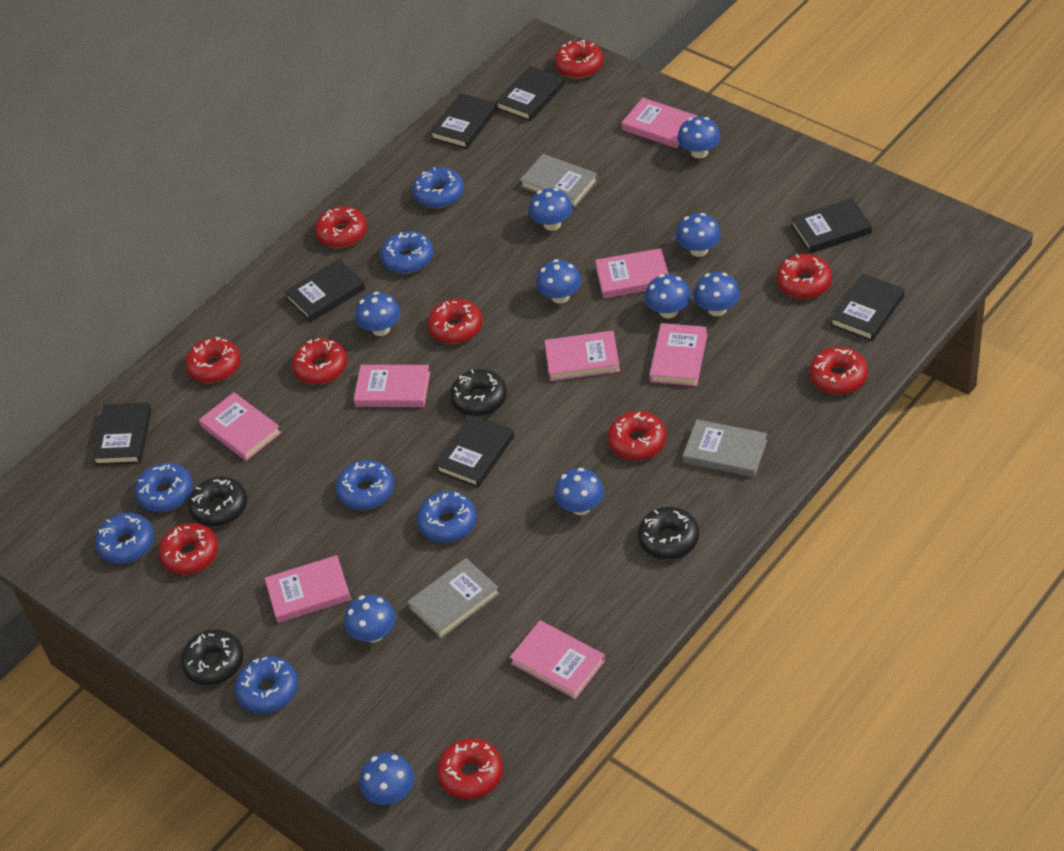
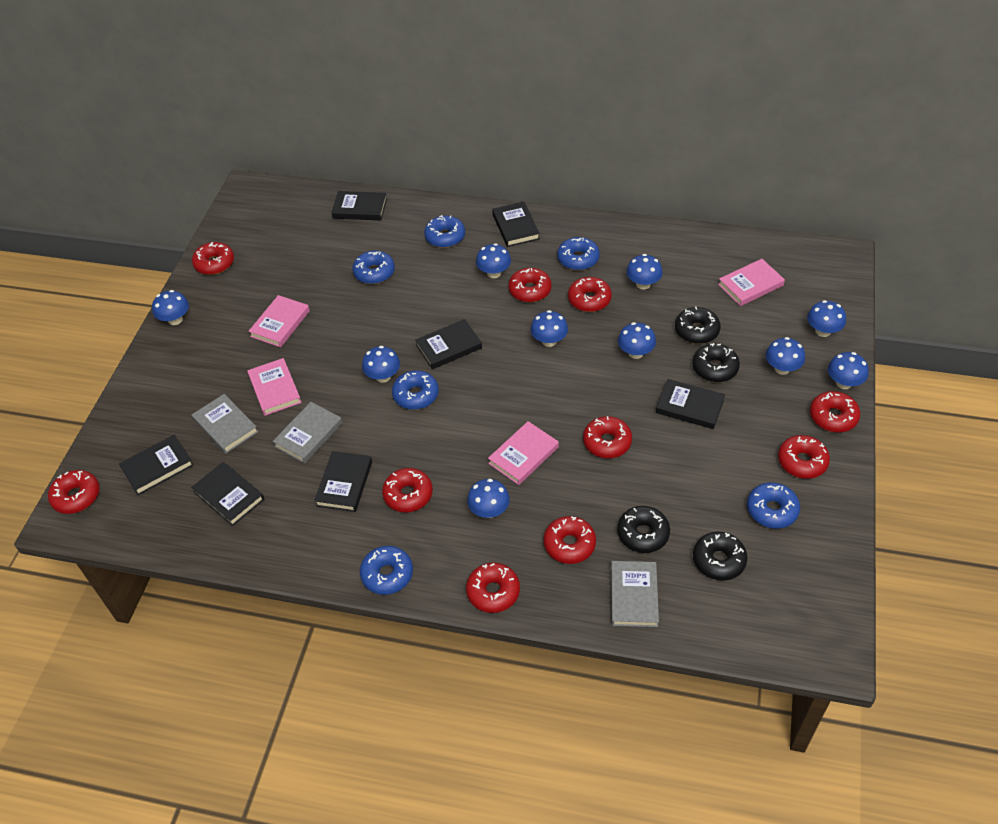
blue donut: 7 -> 6
pink book: 8 -> 4

